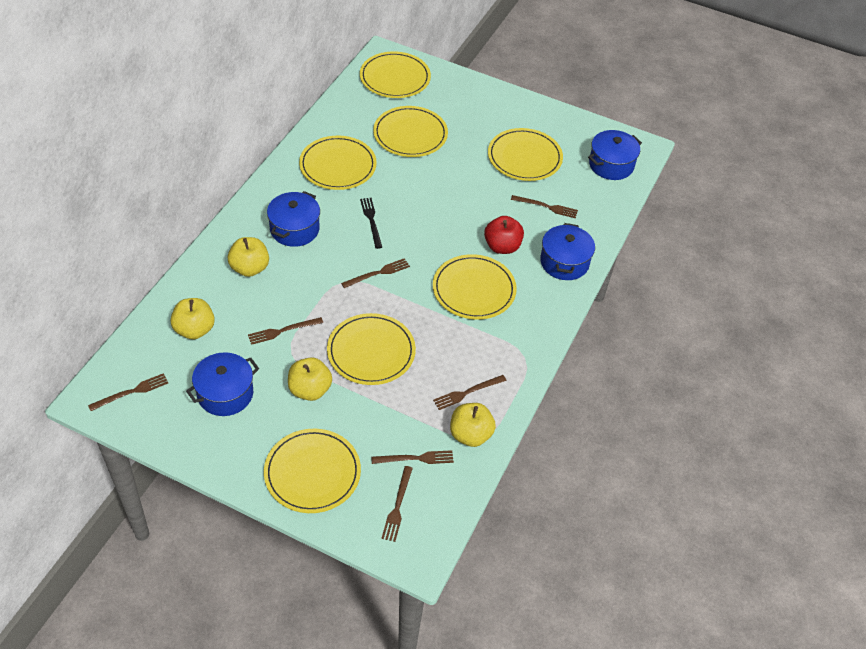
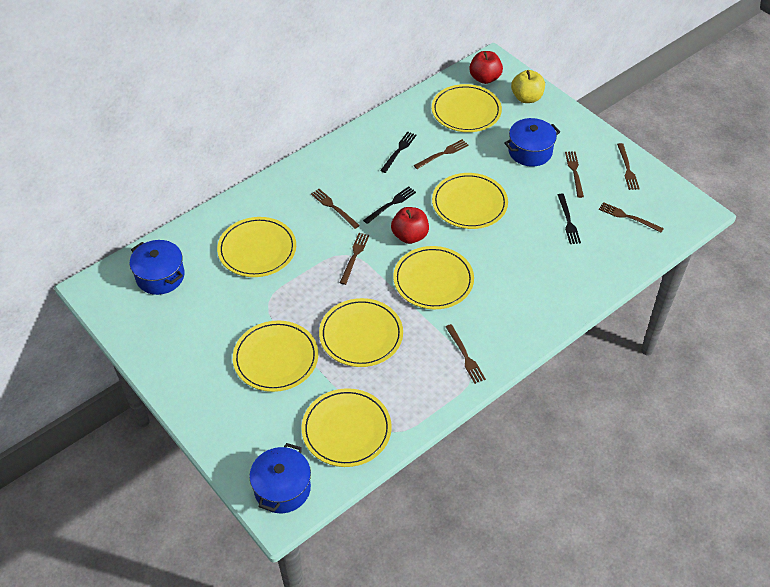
black fork: 1 -> 3
blue pot: 4 -> 3
red apple: 1 -> 2
yellow apple: 4 -> 1

